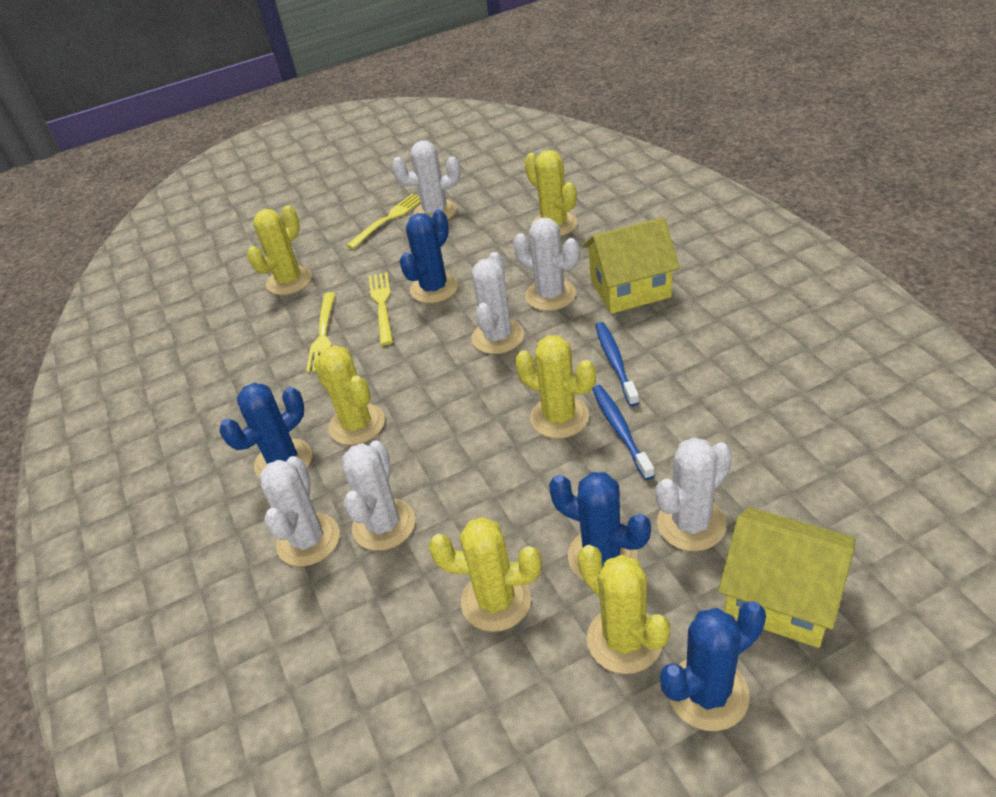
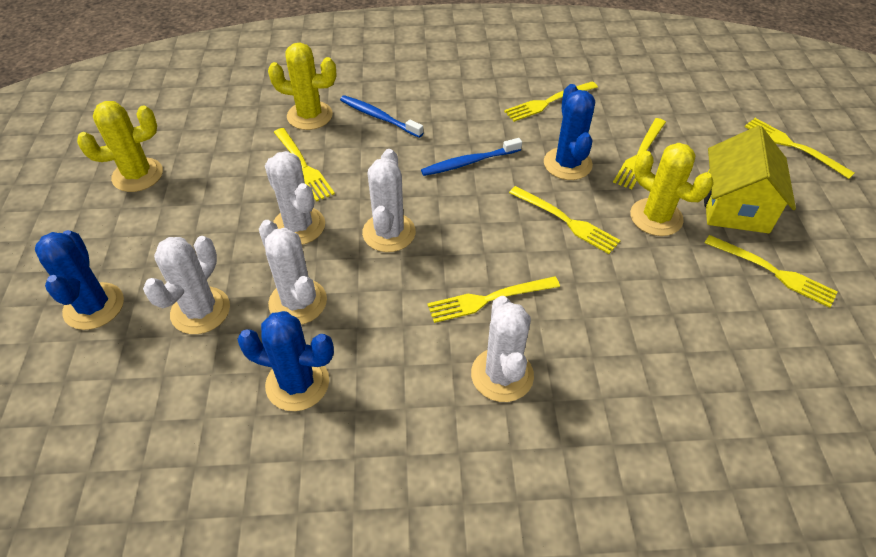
blue cactus: 4 -> 3
white cactus: 6 -> 5
yellow cactus: 6 -> 3
yellow fork: 3 -> 7
yellow house: 2 -> 1

